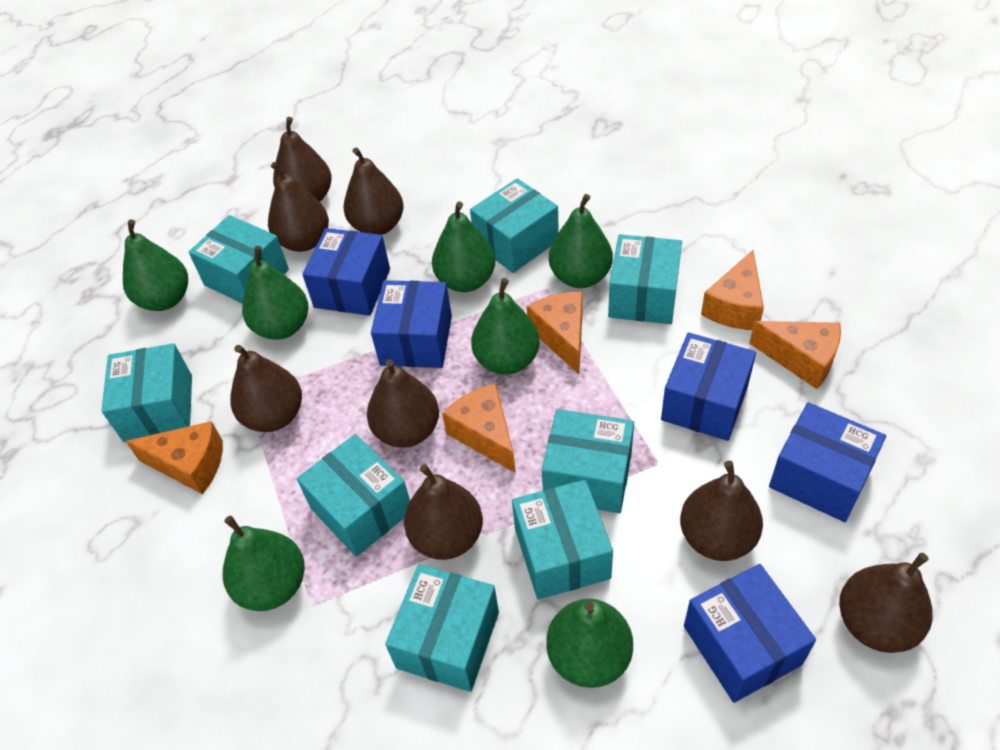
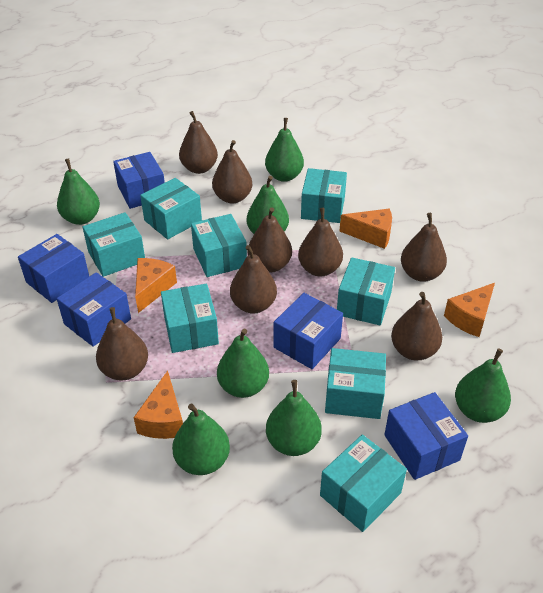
orange cheese: 5 -> 4

